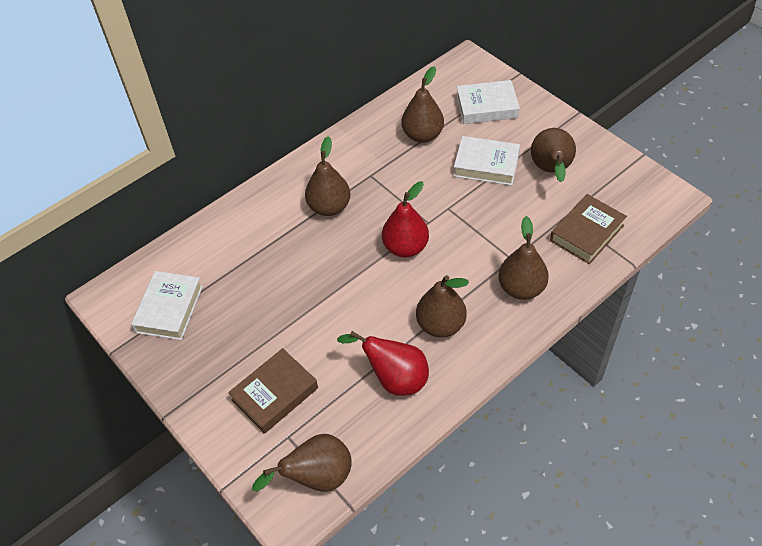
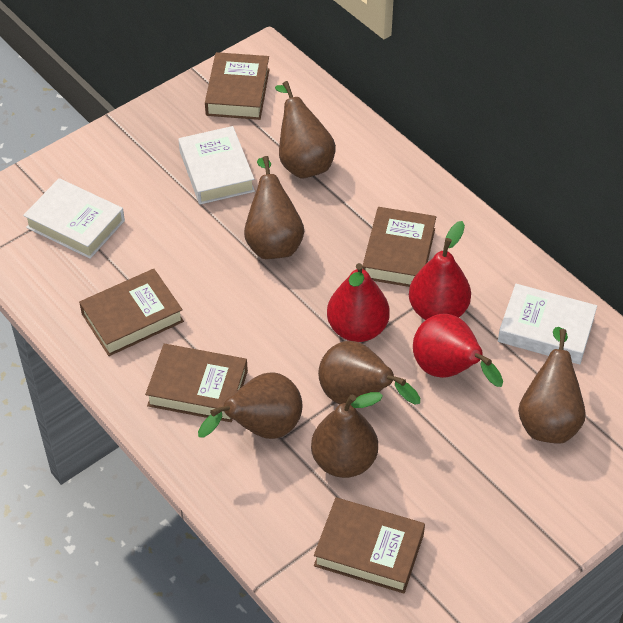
brown book: 2 -> 5
red pear: 2 -> 3

